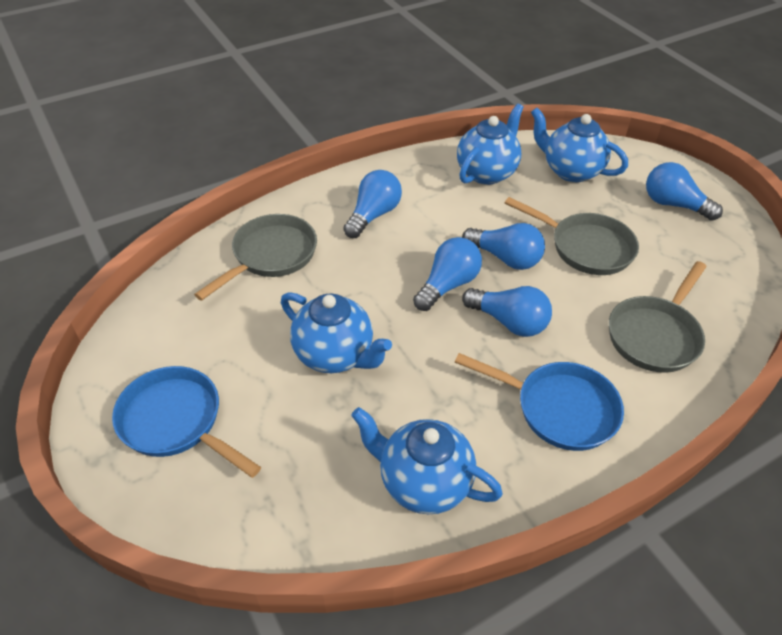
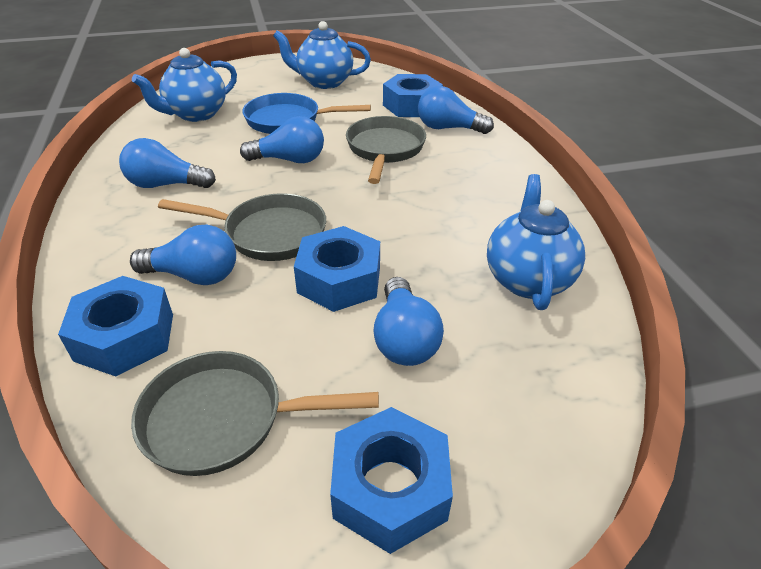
blue nut: 0 -> 4
blue pan: 2 -> 1
blue teapot: 4 -> 3

